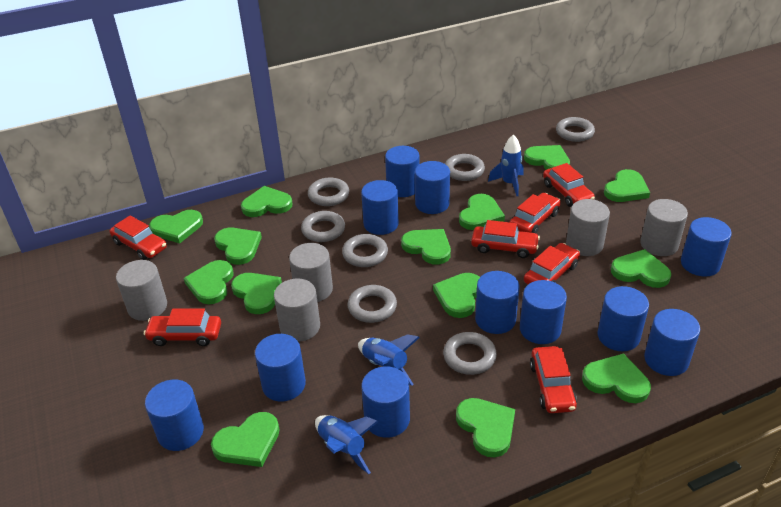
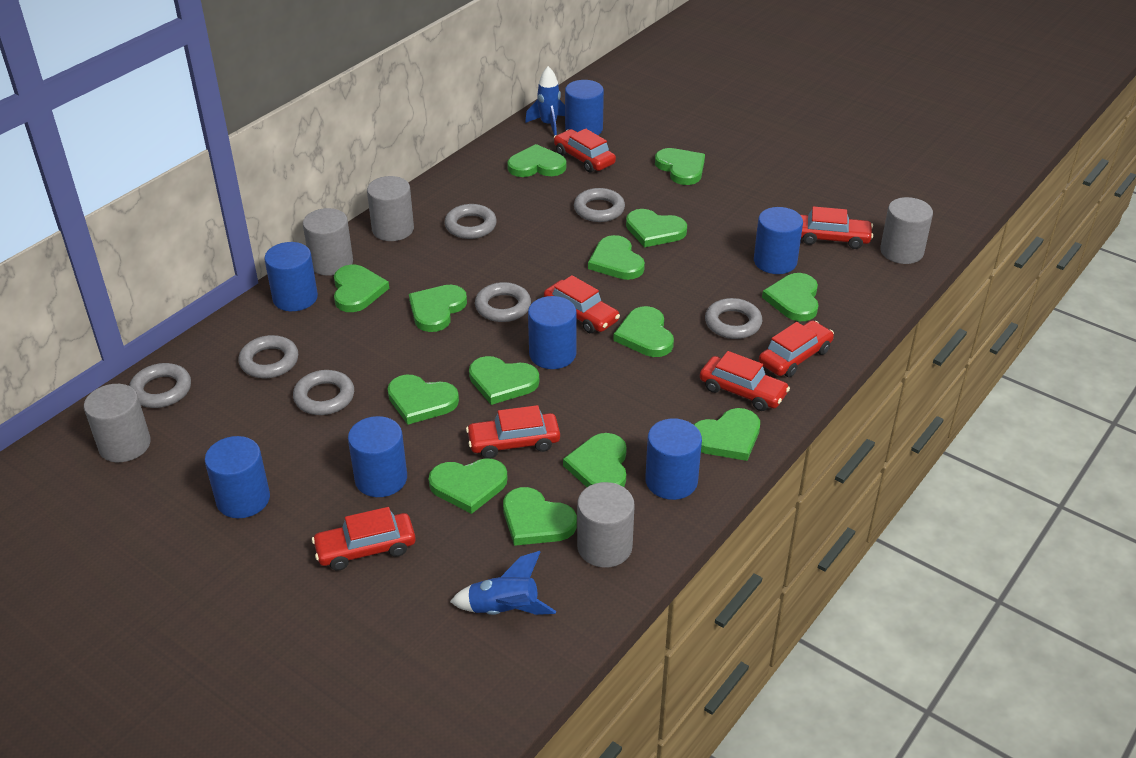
blue cylinder: 11 -> 7
blue rocket: 3 -> 2

